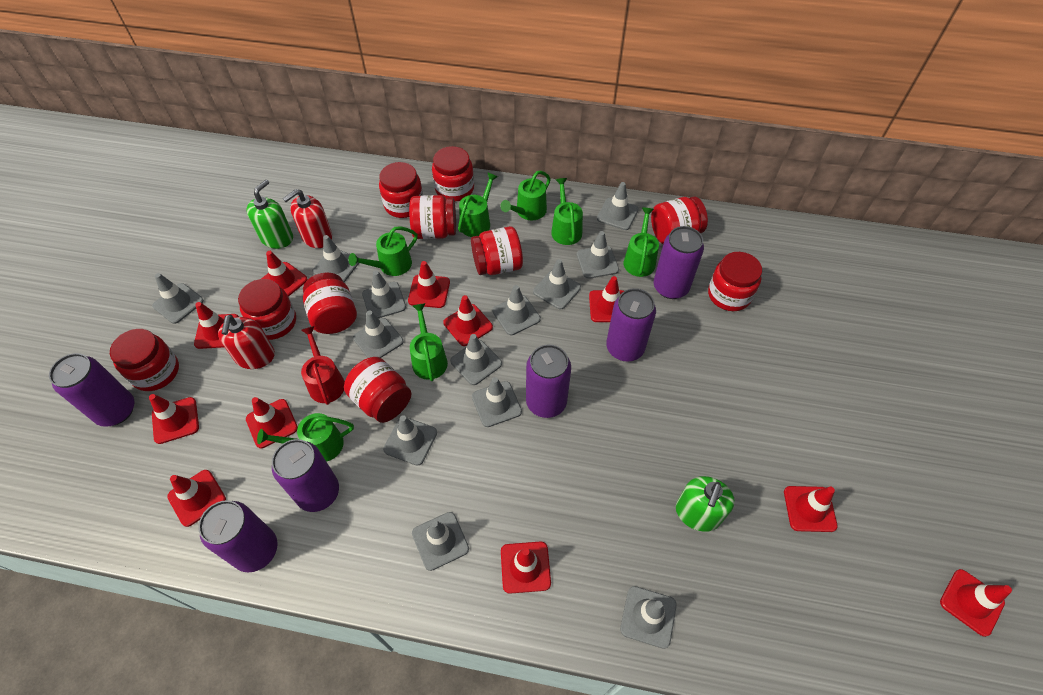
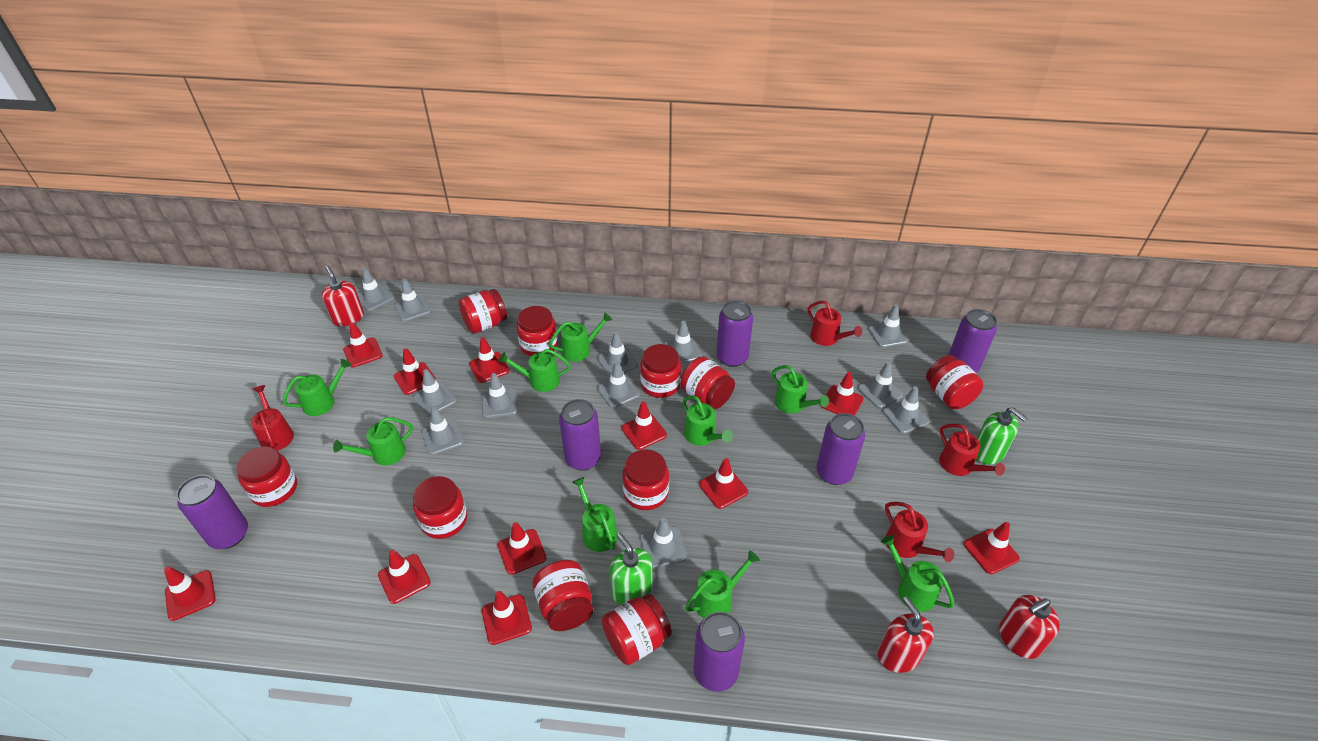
green watering can: 7 -> 9
grey traffic cone: 13 -> 12
red soap dispenser: 2 -> 3
red watering can: 1 -> 4

